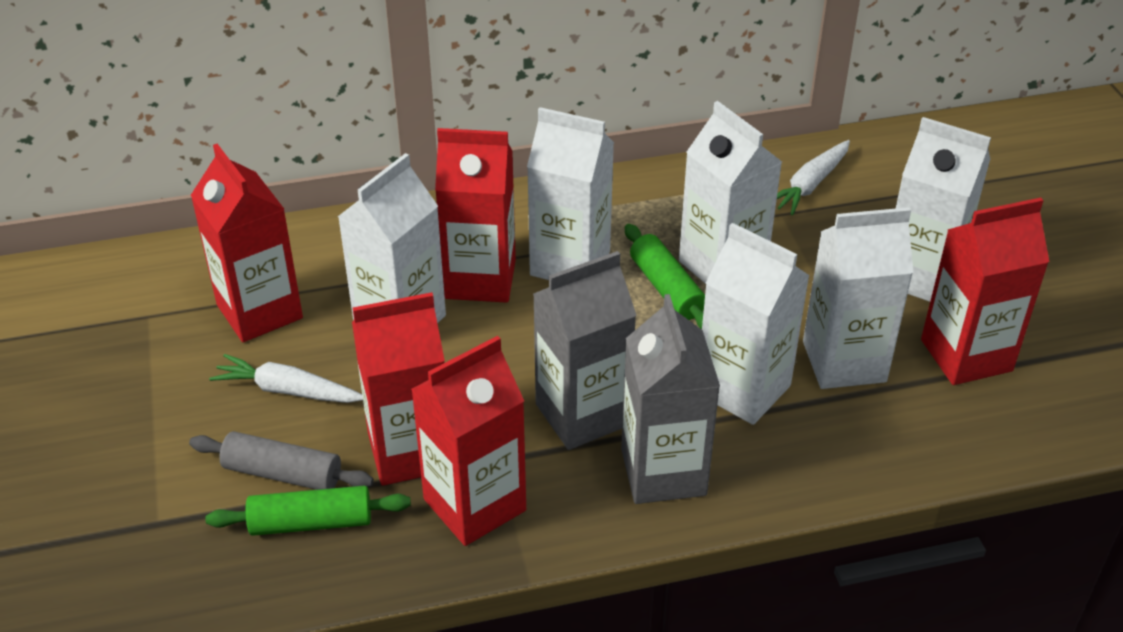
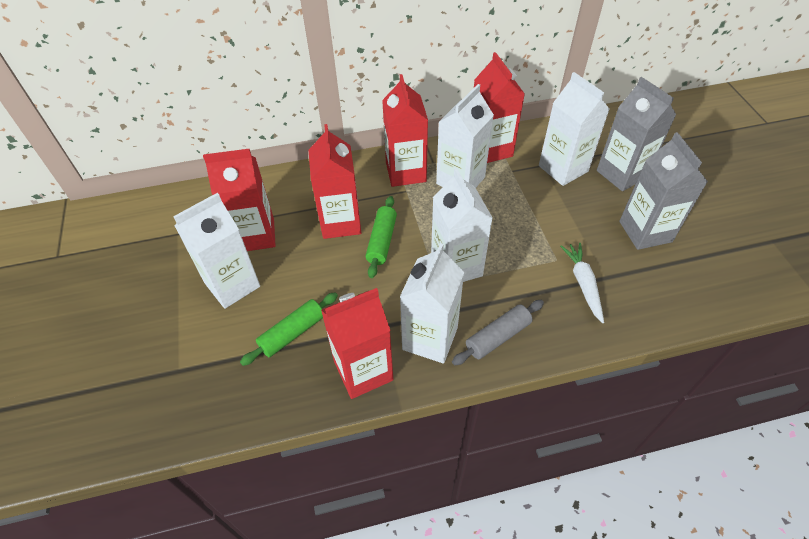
white carrot: 2 -> 1
white carton: 6 -> 5

